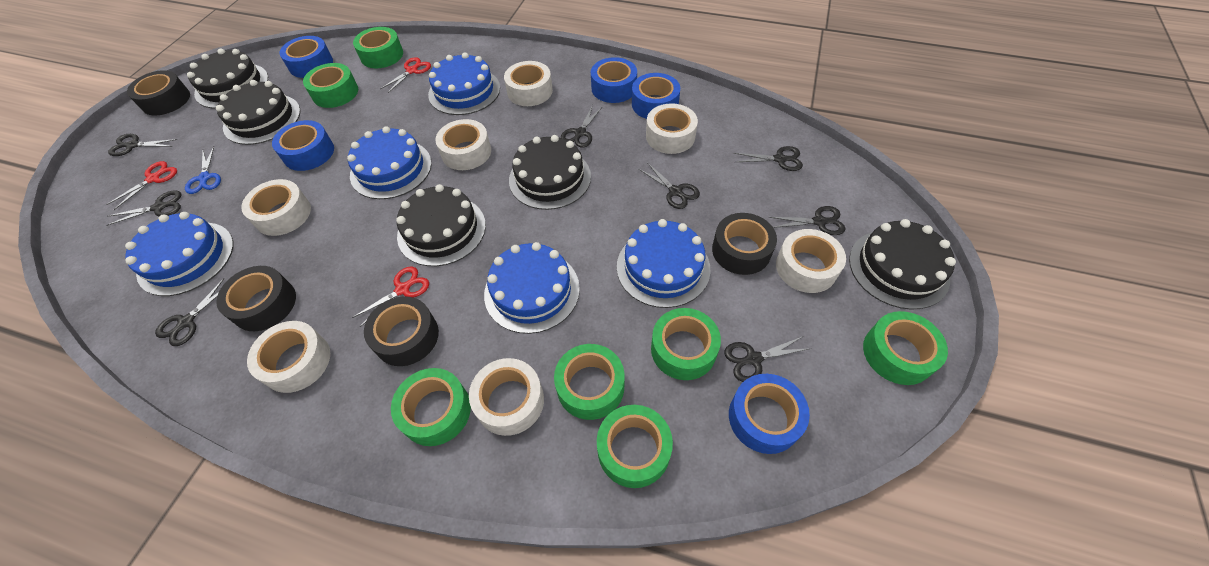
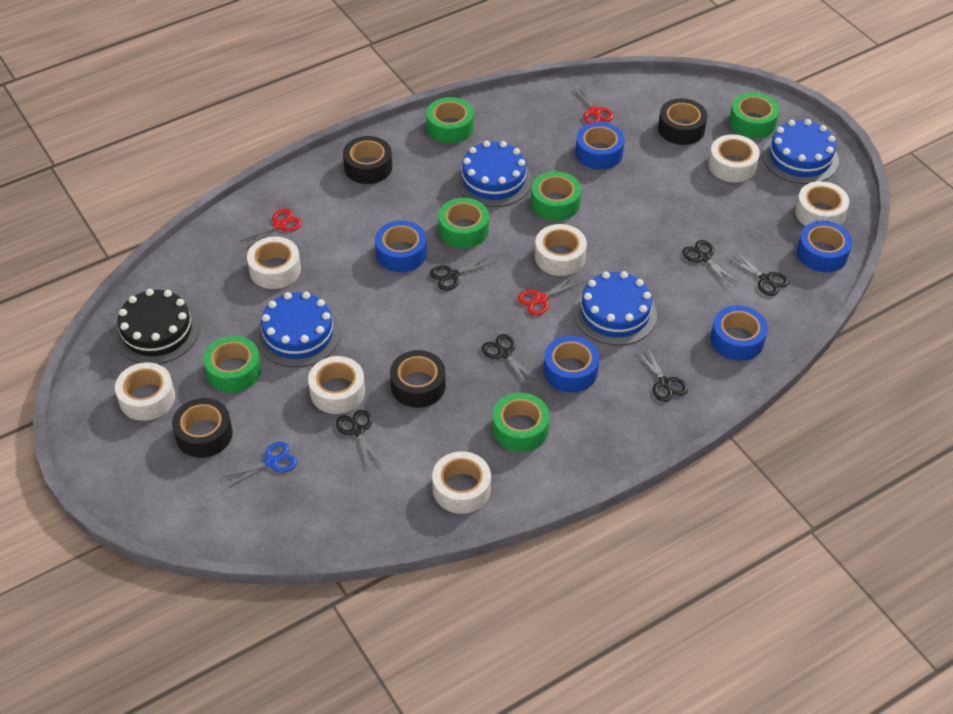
black cake: 5 -> 1
black scissors: 8 -> 6
blue cake: 5 -> 4
green tape: 7 -> 6

